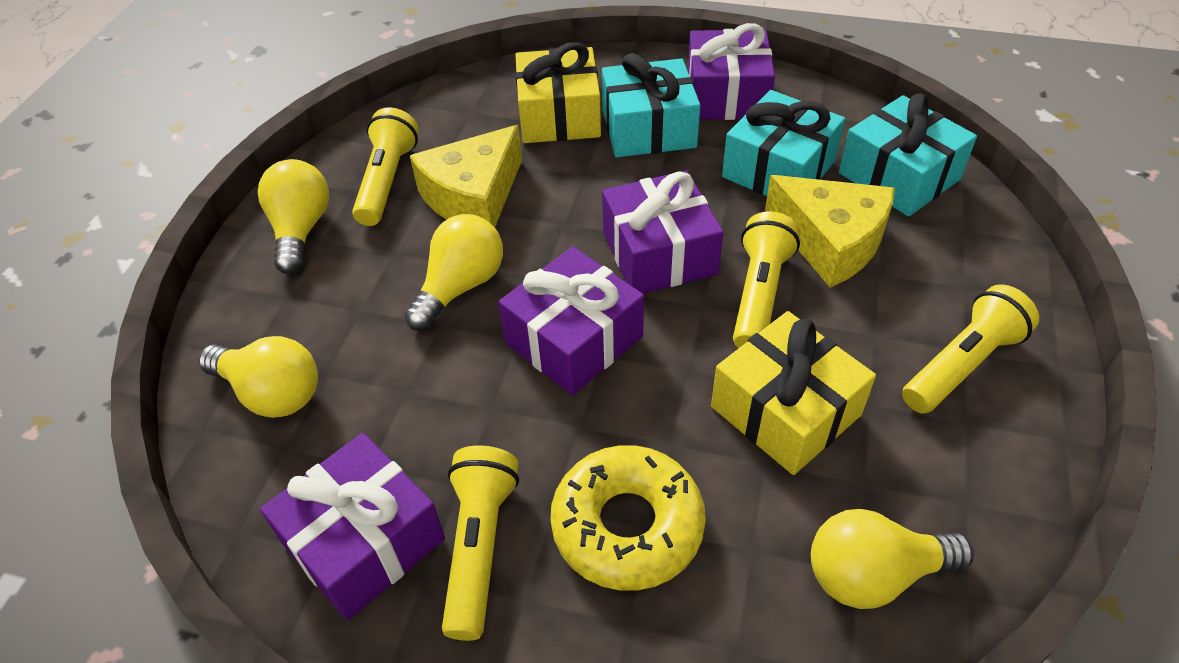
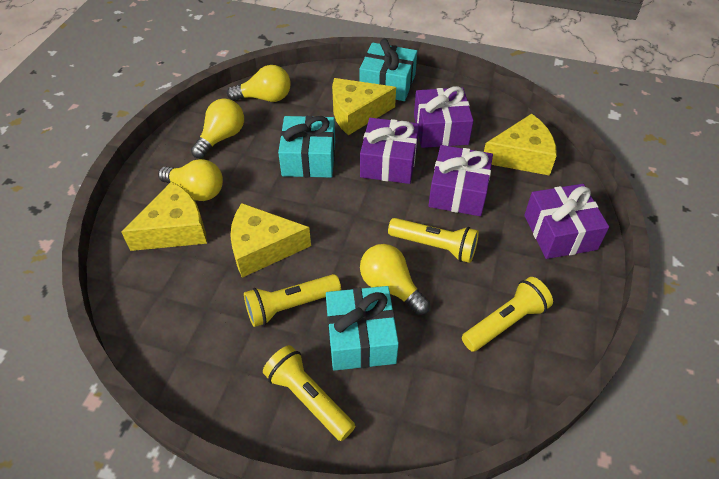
yellow cheese: 2 -> 4
yellow donut: 1 -> 0
yellow gift: 2 -> 0

